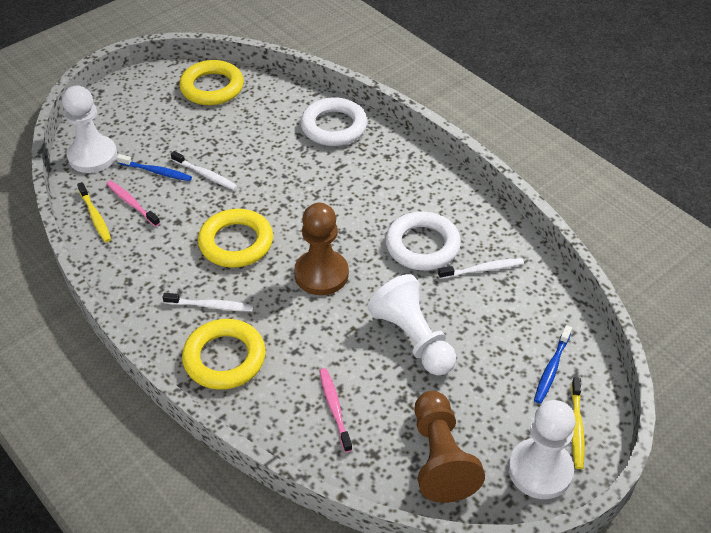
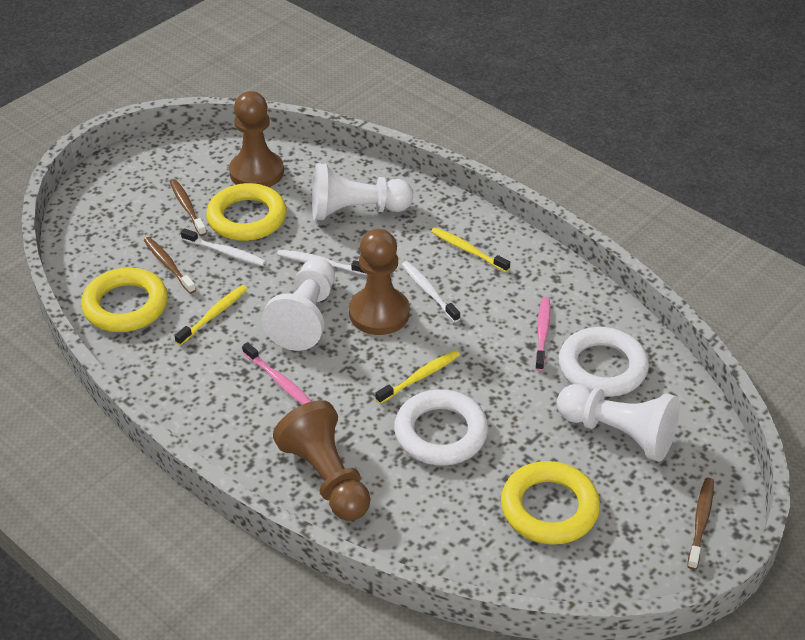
blue toothbrush: 2 -> 0
brown pawn: 2 -> 3
brown toothbrush: 0 -> 3
yellow toothbrush: 2 -> 3

